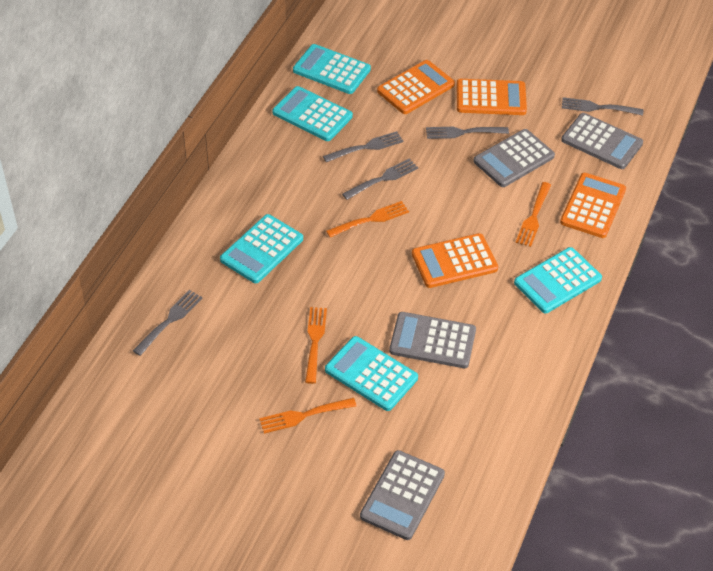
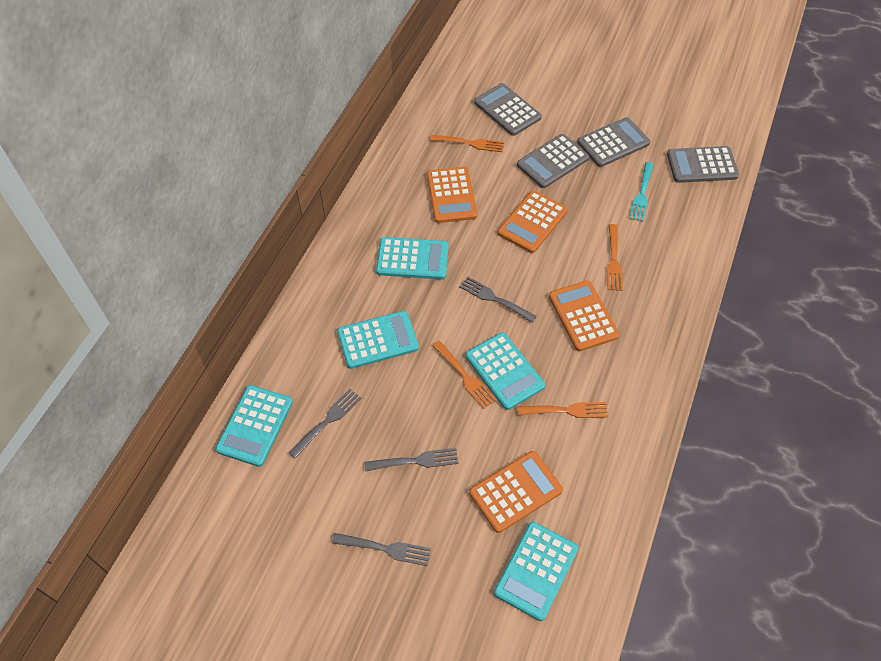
grey fork: 5 -> 4
turquoise fork: 0 -> 1

